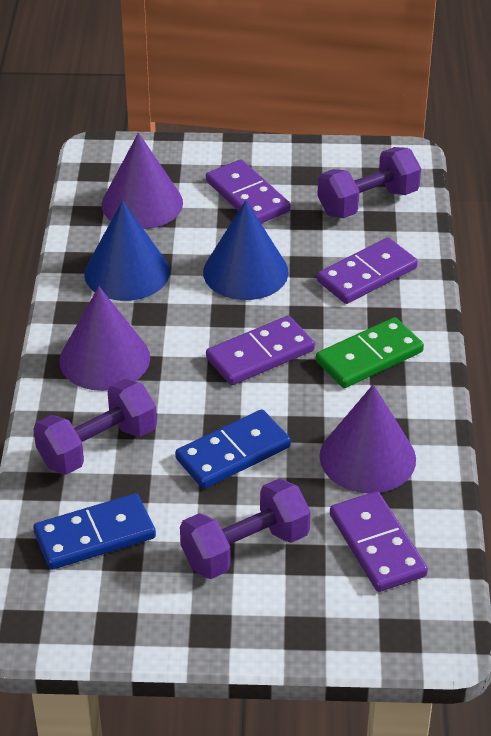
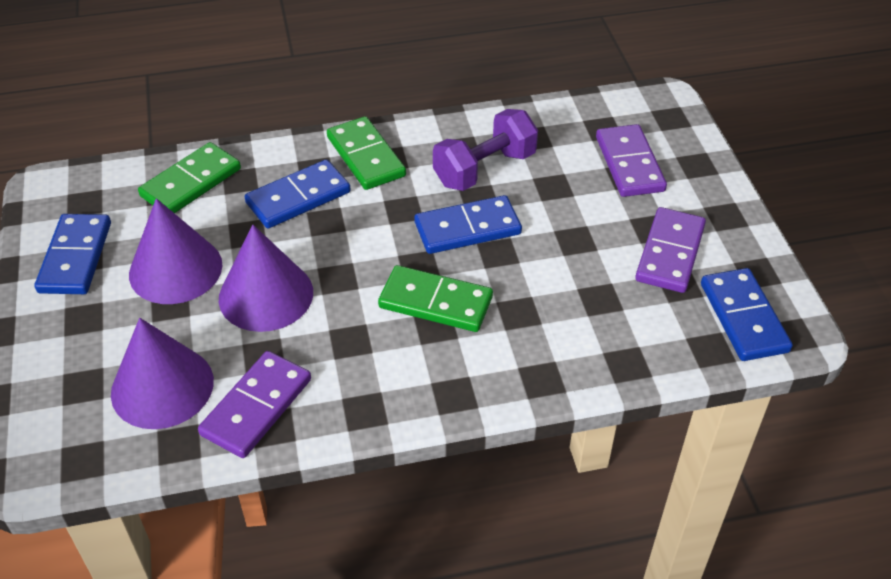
blue cone: 2 -> 0
blue domino: 2 -> 4
green domino: 1 -> 3
purple domino: 4 -> 3
purple dumbbell: 3 -> 1

